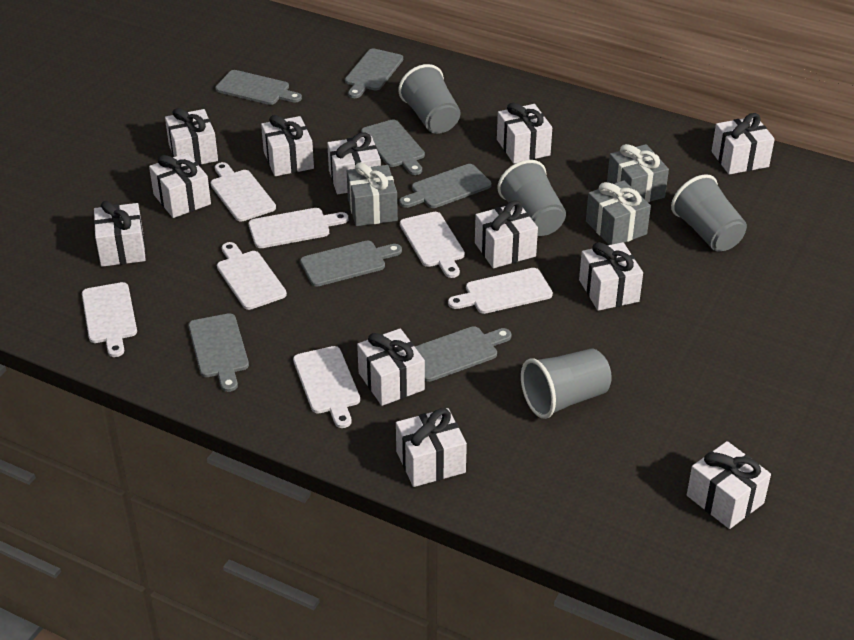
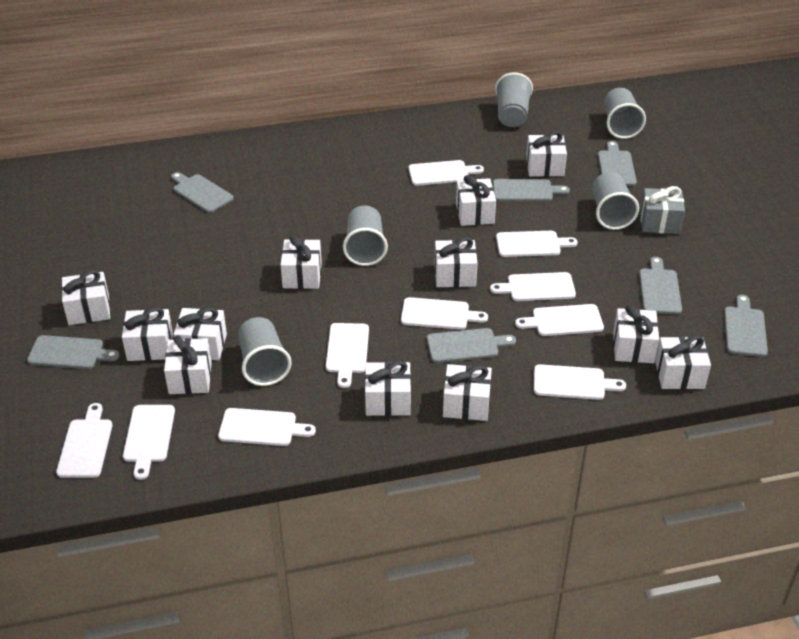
grey cup: 4 -> 5
grey gift: 3 -> 1
white cutting board: 7 -> 10

